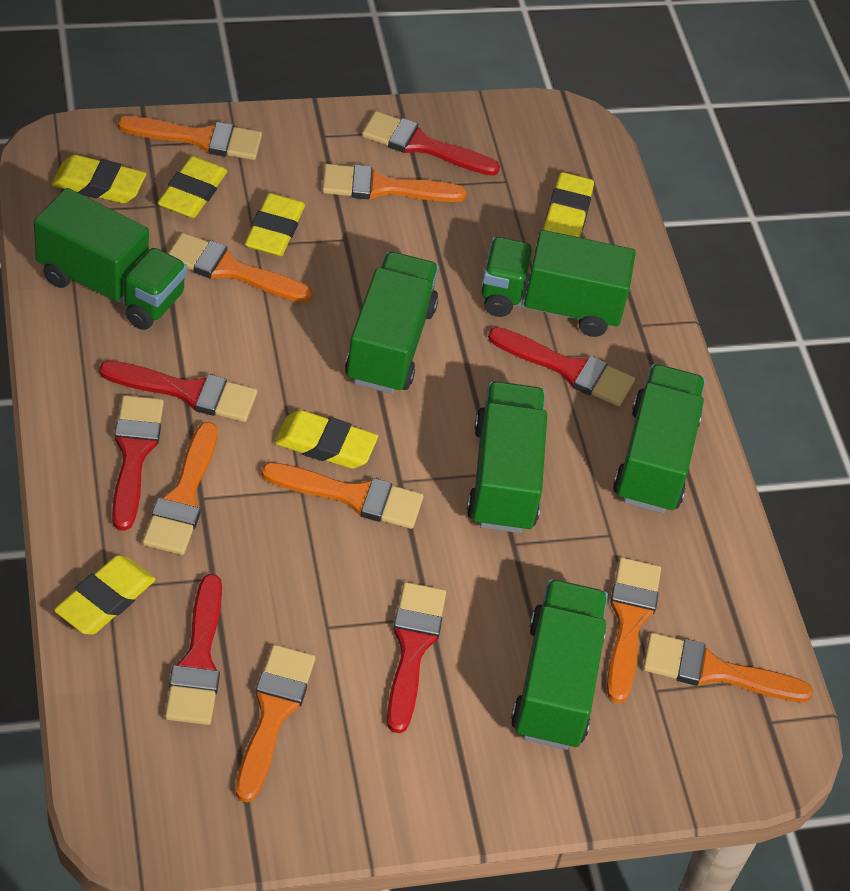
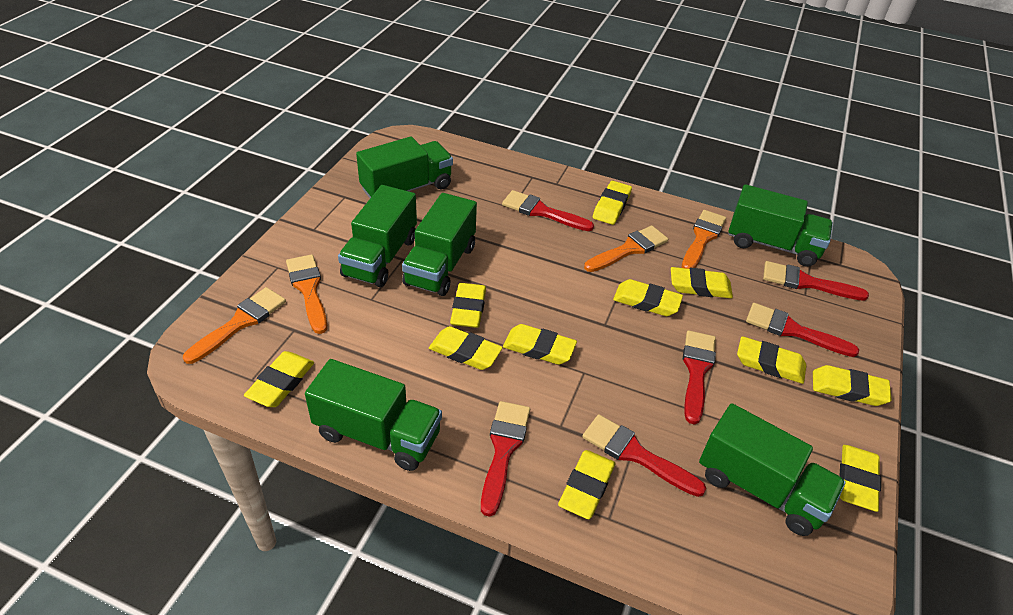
orange brush: 8 -> 4
yellow eraser: 6 -> 11

